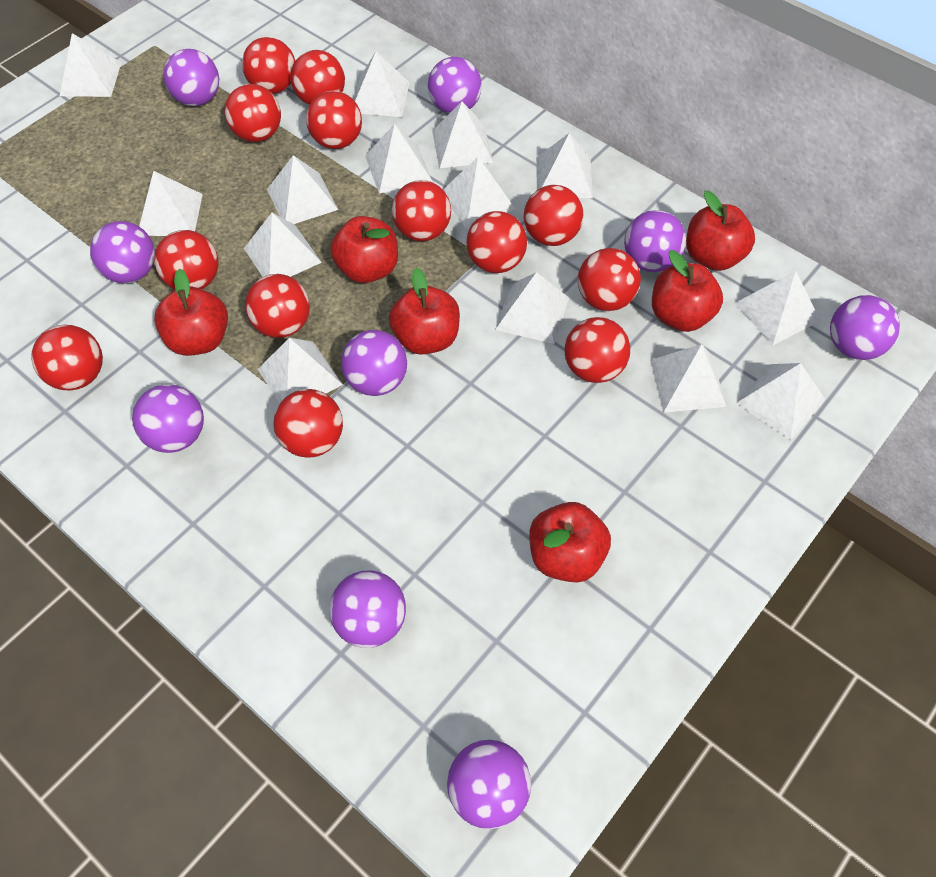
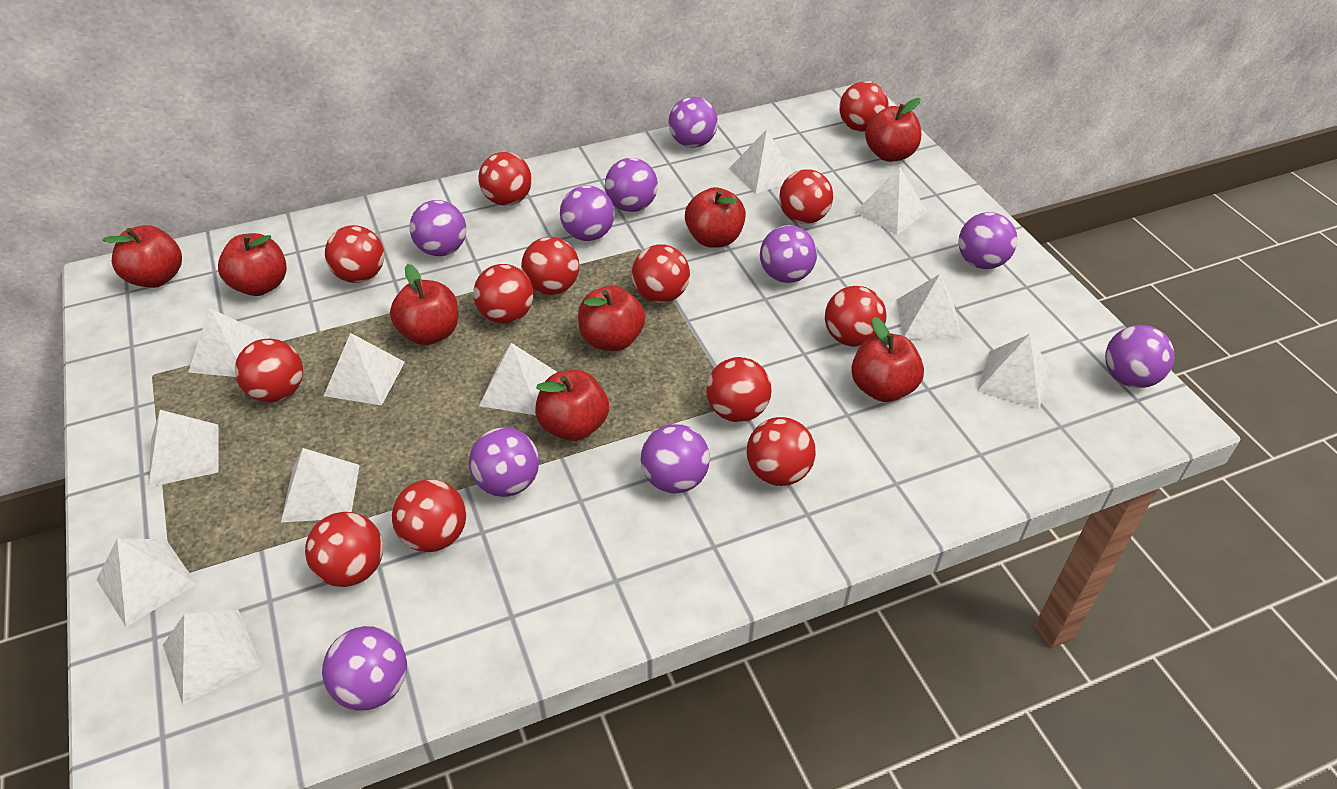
purple ball: 9 -> 10
red apple: 6 -> 8
white pyramid: 14 -> 11

